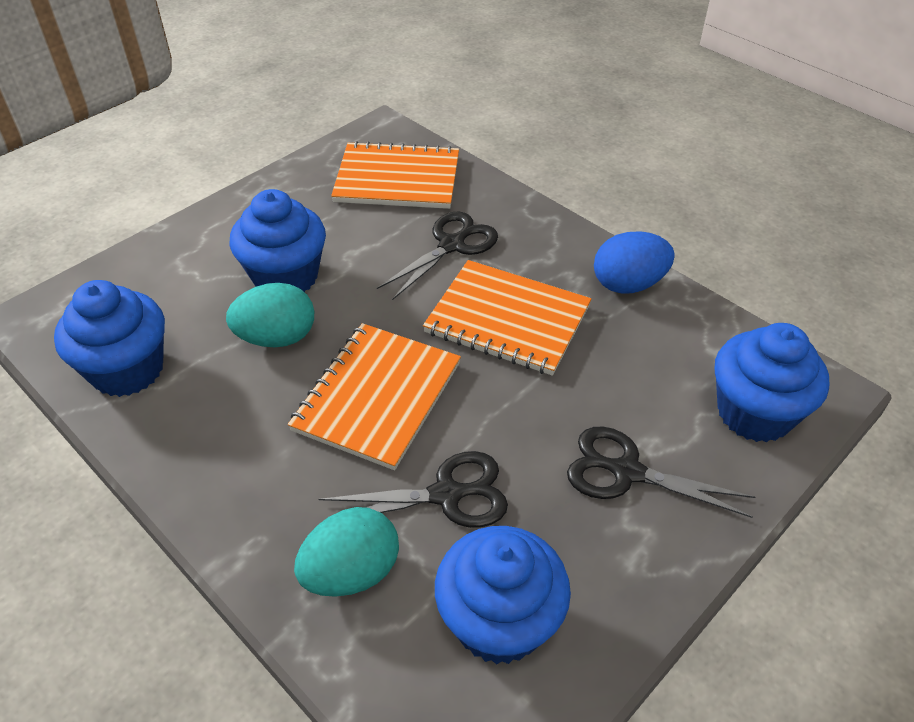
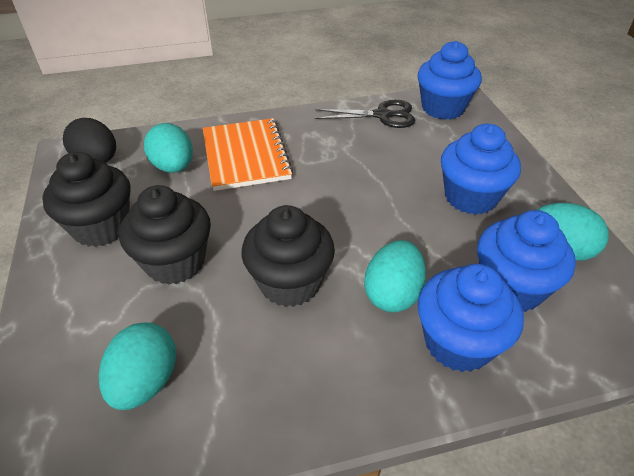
black cupcake: 0 -> 3
black egg: 0 -> 1
black scissors: 3 -> 1
blue egg: 1 -> 0
orange notebook: 3 -> 1
turquoise egg: 2 -> 4

